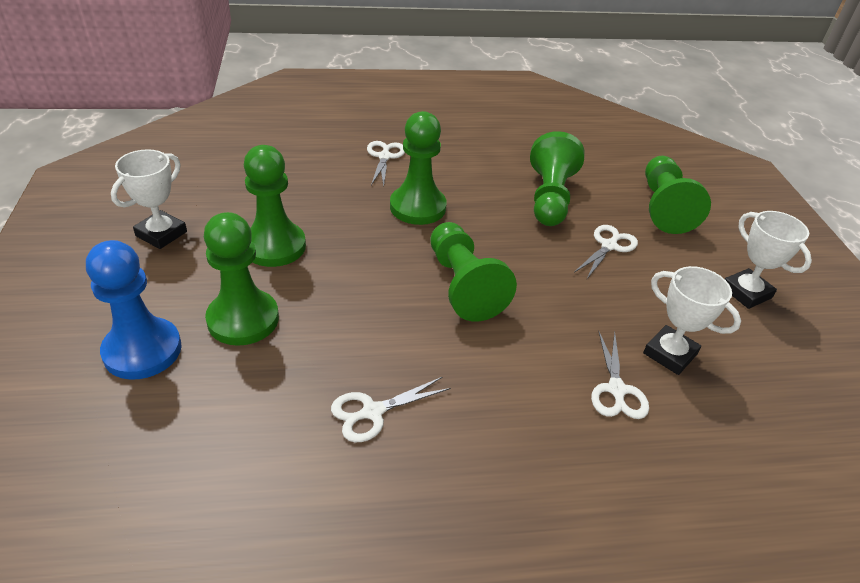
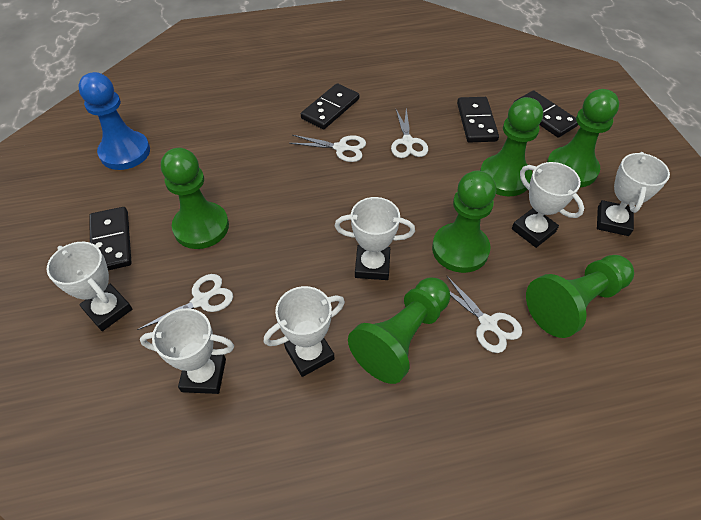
black domino: 0 -> 4
white trophy: 3 -> 6

